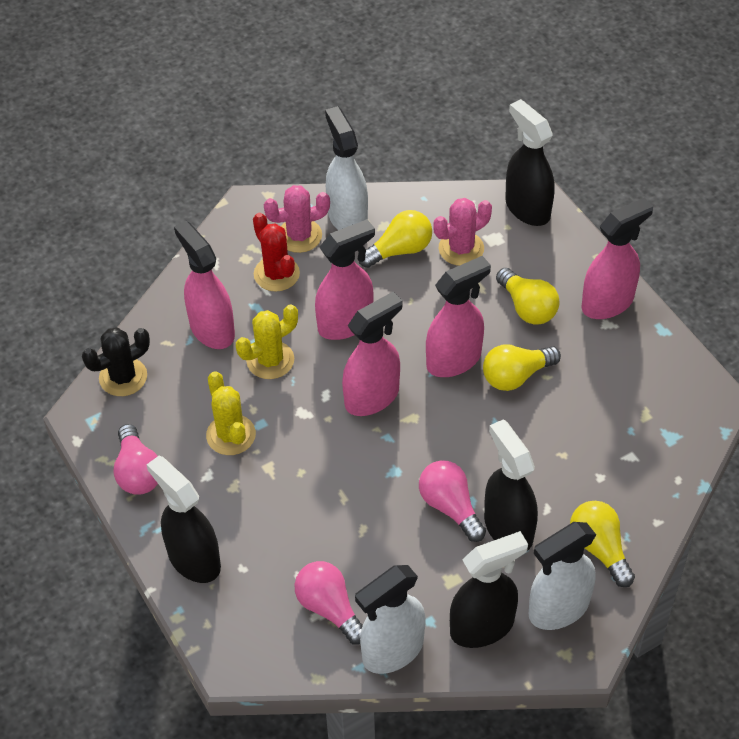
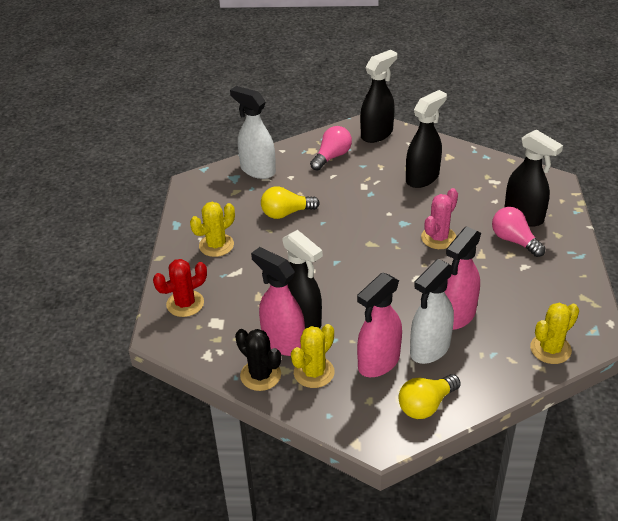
pink cactus: 2 -> 1
pink light bulb: 3 -> 2
pink spray bottle: 5 -> 3
white spray bottle: 3 -> 2
yellow cactus: 2 -> 3
yellow light bulb: 4 -> 2

